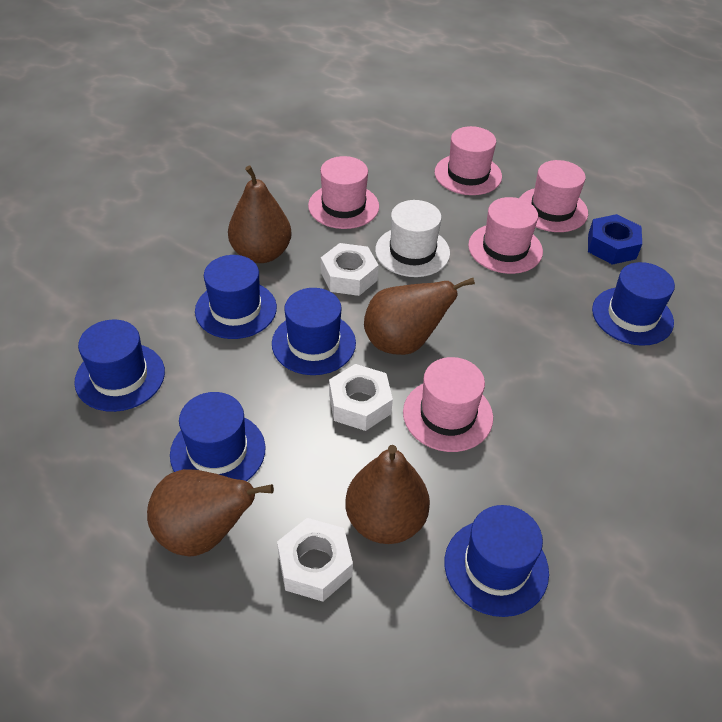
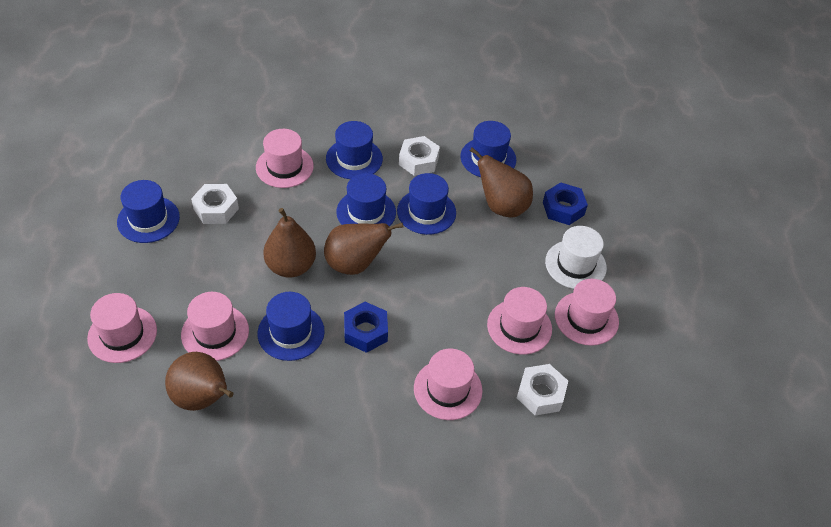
blue nut: 1 -> 2
pink hat: 5 -> 6

